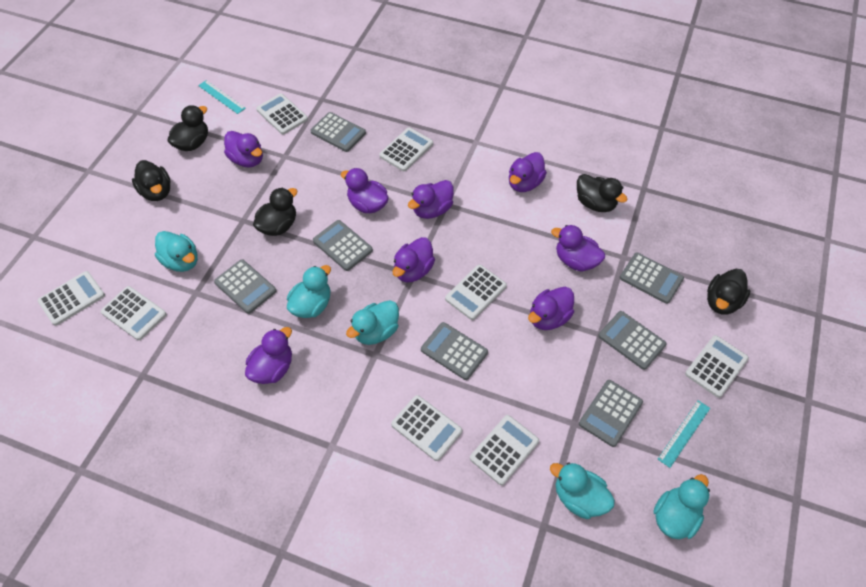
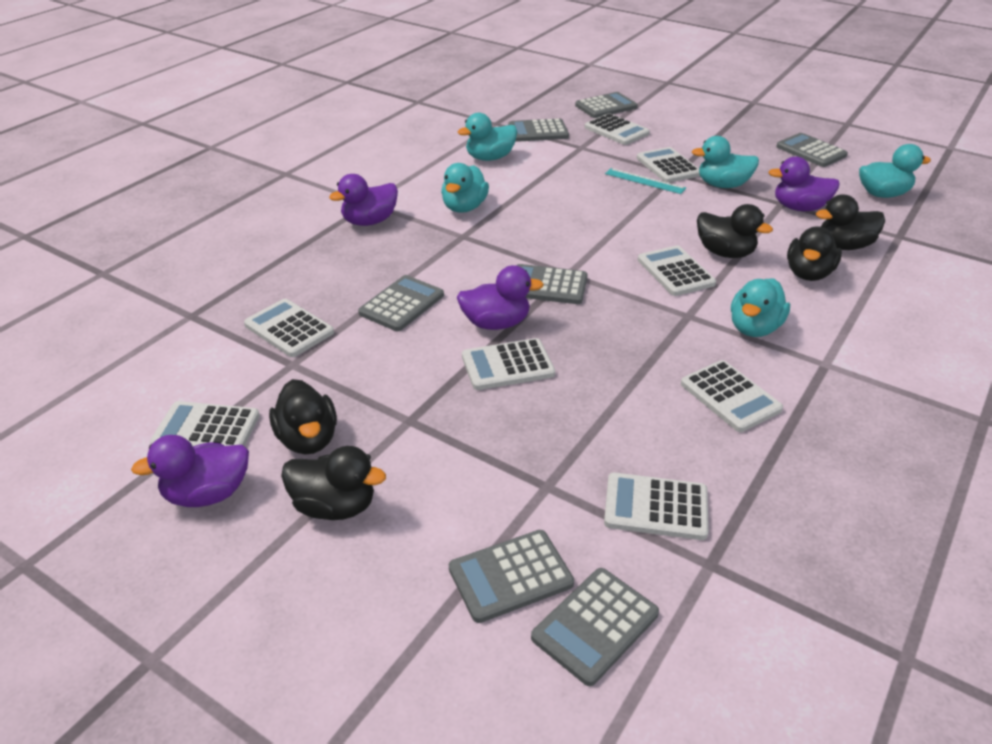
purple duck: 8 -> 4
turquoise ruler: 2 -> 1

